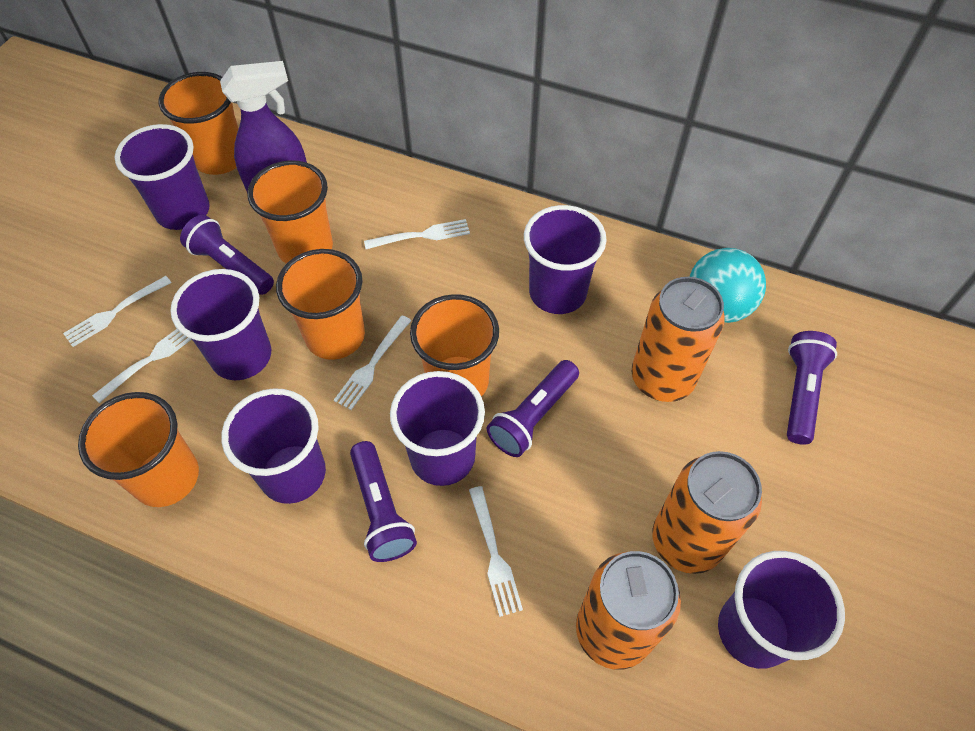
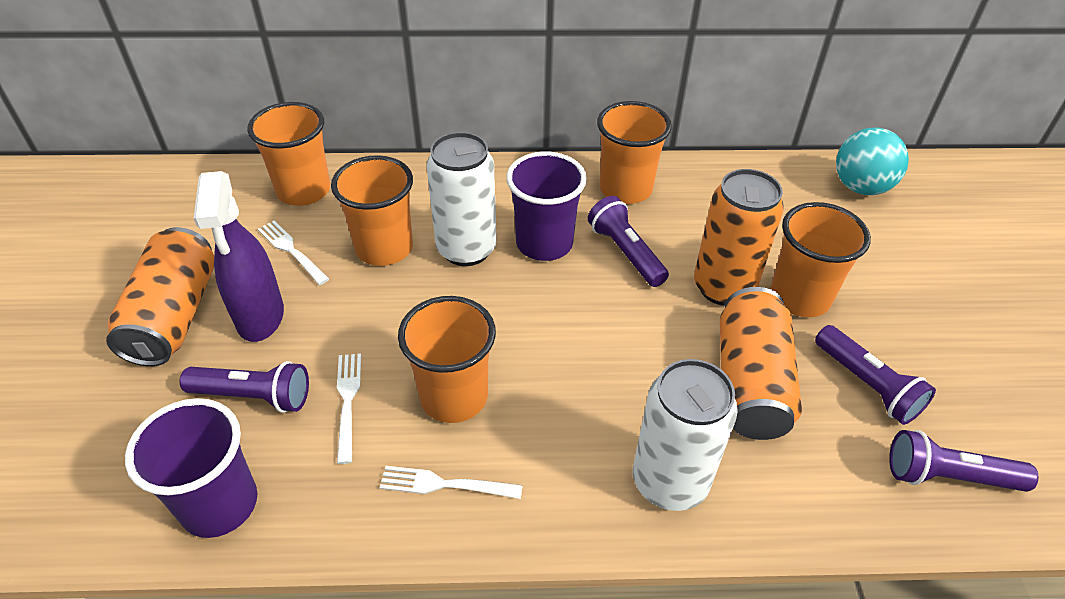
purple cup: 6 -> 2
white can: 0 -> 2
white fork: 5 -> 3

